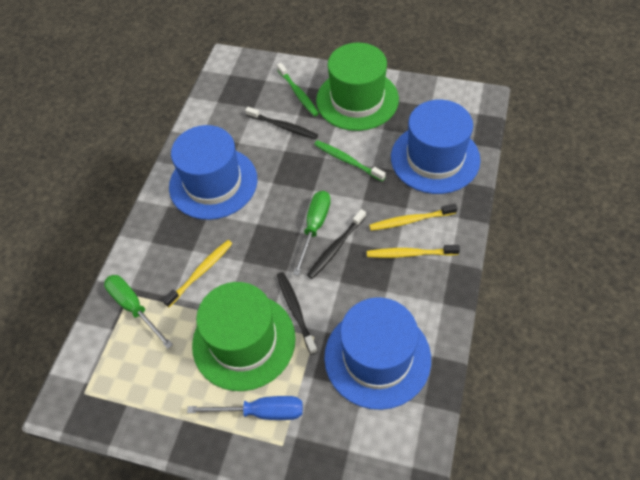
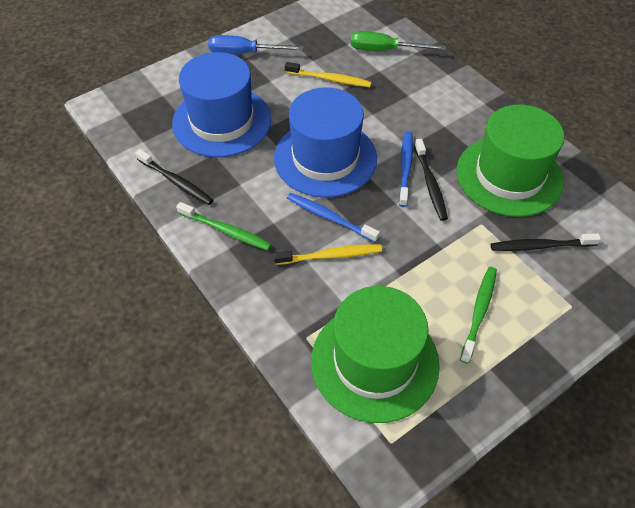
blue hat: 3 -> 2
blue toothbrush: 0 -> 2
green screwdriver: 2 -> 1
yellow toothbrush: 3 -> 2

